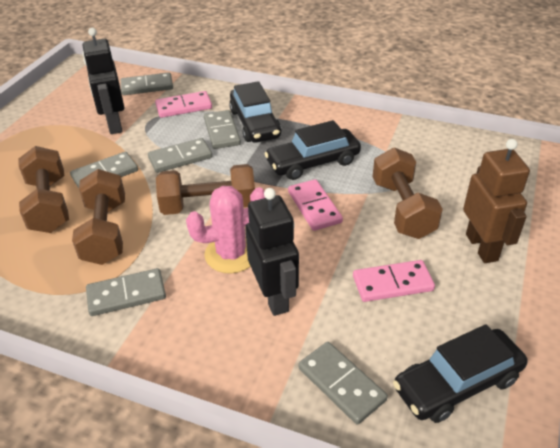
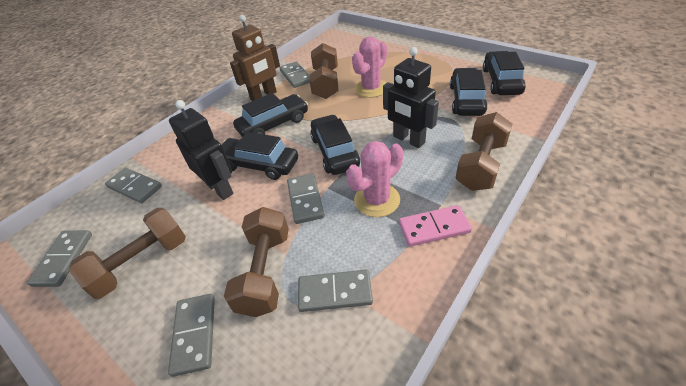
black car: 3 -> 5
pink cactus: 1 -> 2
pink domino: 3 -> 1

